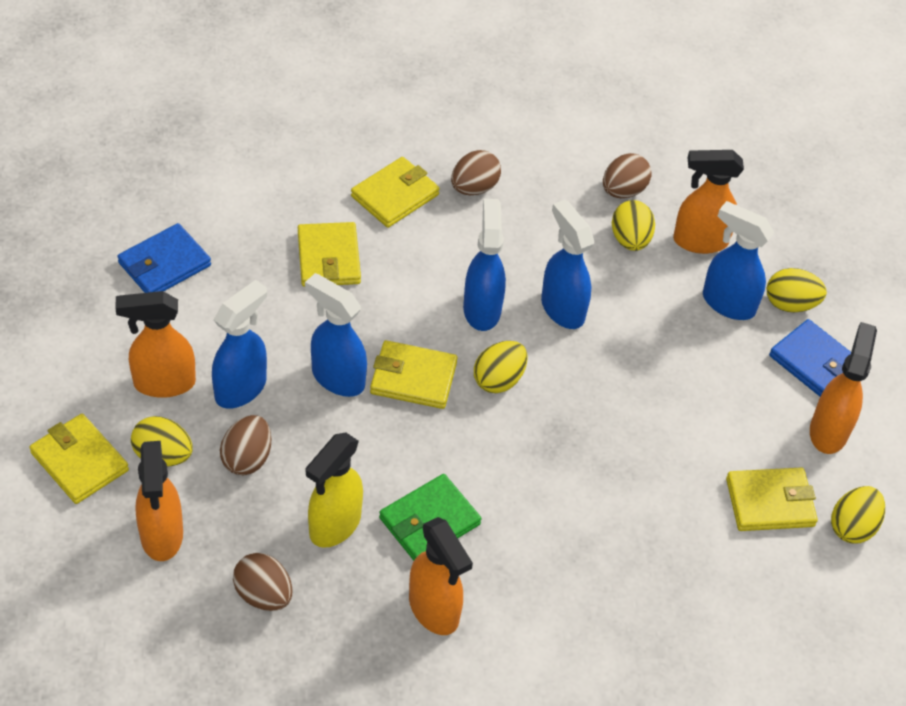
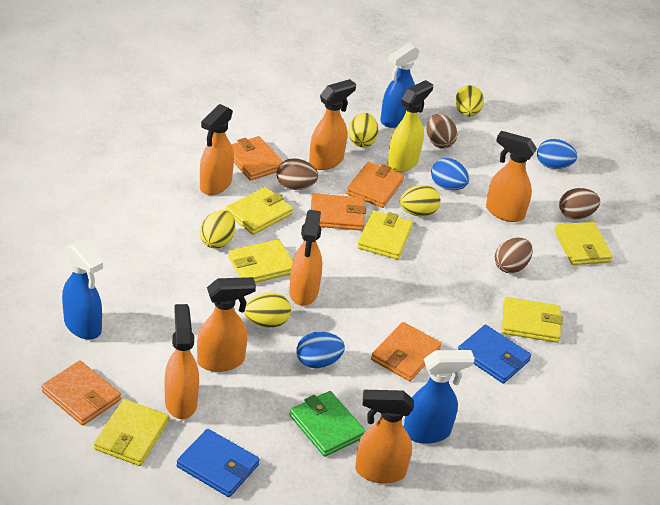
blue egg: 0 -> 3
blue spray bottle: 5 -> 3
orange spray bottle: 5 -> 7
orange wallet: 0 -> 5
yellow wallet: 5 -> 6

